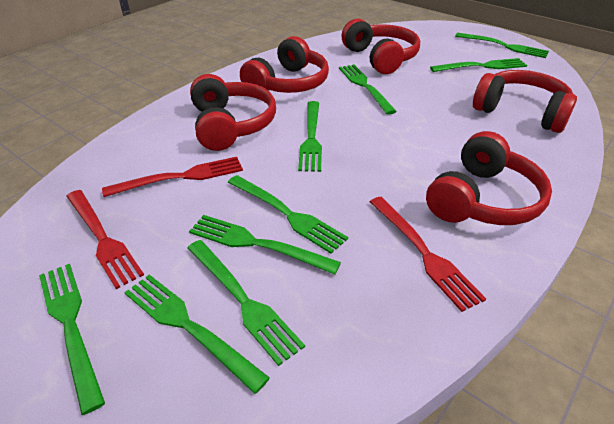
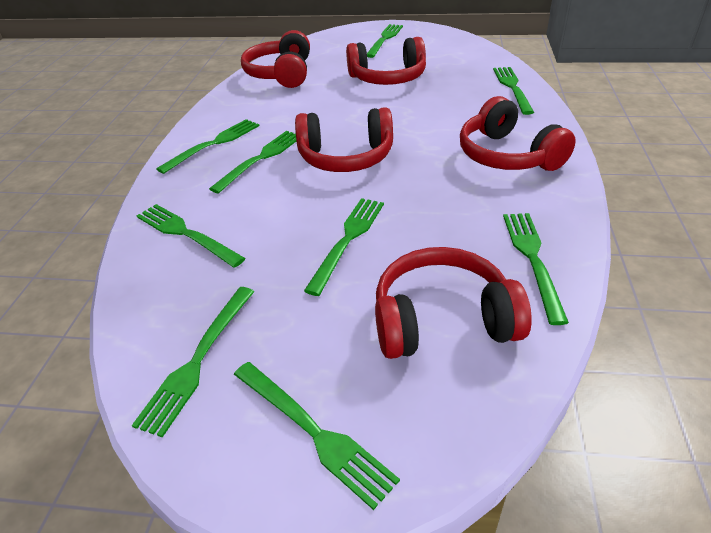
red fork: 3 -> 0

